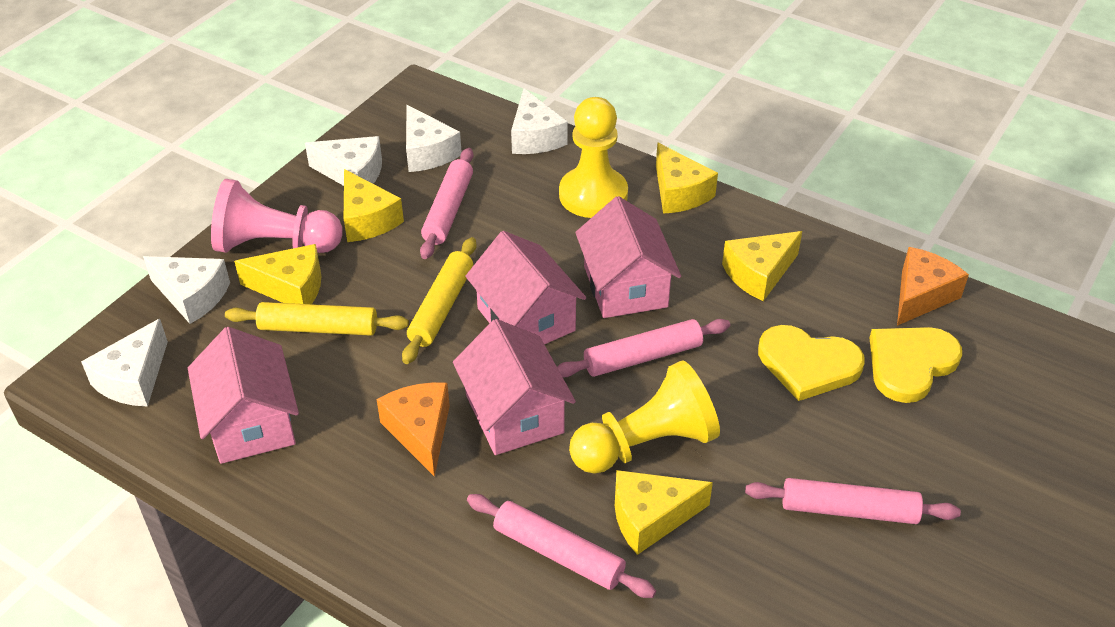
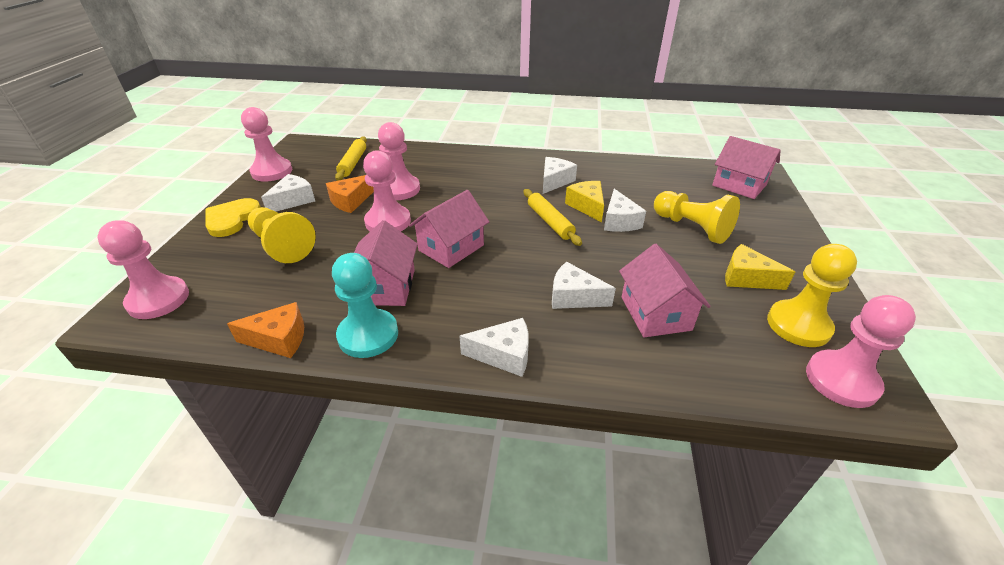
pink pawn: 1 -> 5
pink rolling pin: 4 -> 0
turquoise pawn: 0 -> 1
yellow cheese: 5 -> 2
yellow heart: 2 -> 1
yellow pawn: 2 -> 3

